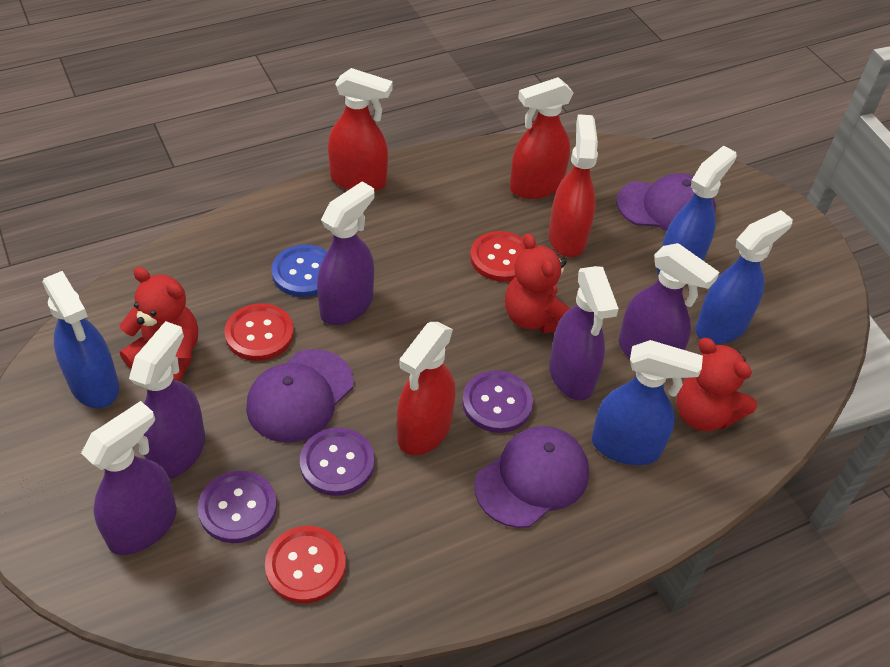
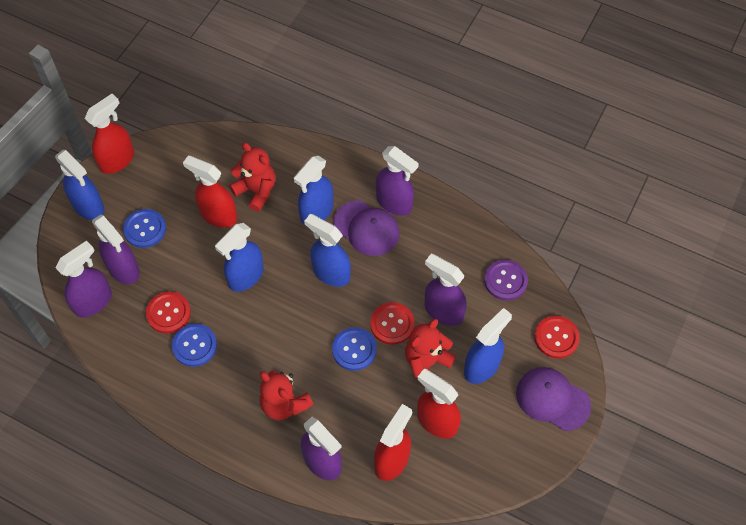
blue button: 1 -> 3
blue spray bottle: 4 -> 5
purple button: 3 -> 1
purple cap: 3 -> 2

